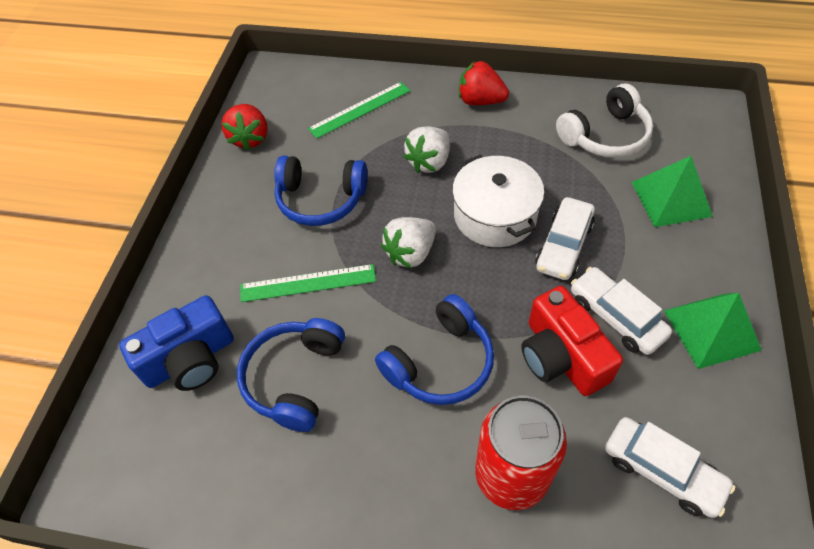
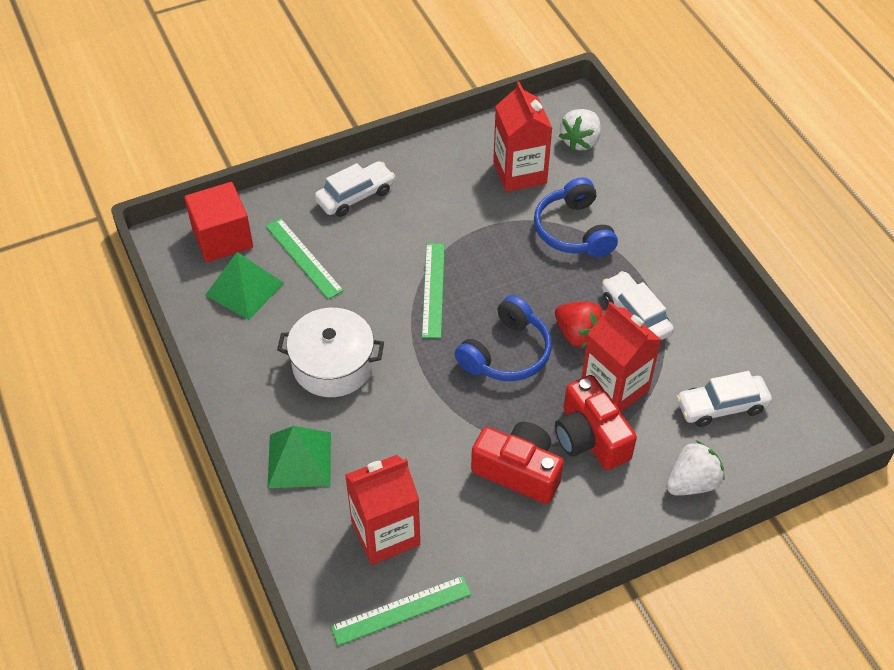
blue camera: 1 -> 0
blue headphones: 3 -> 2
green ruler: 2 -> 3
red camera: 1 -> 2
red can: 1 -> 0
red carton: 0 -> 3
red cube: 0 -> 1
red strawberry: 2 -> 1
white headphones: 1 -> 0

